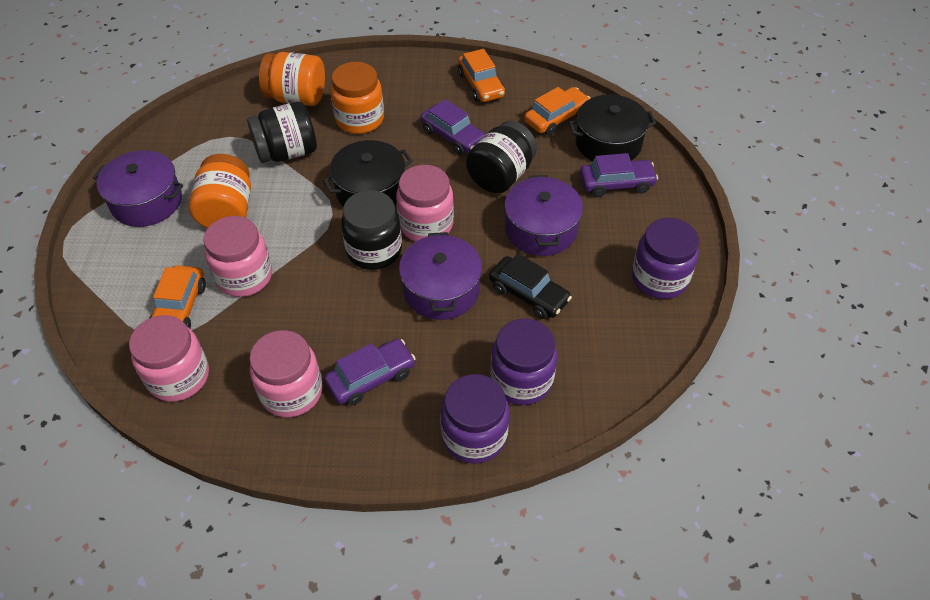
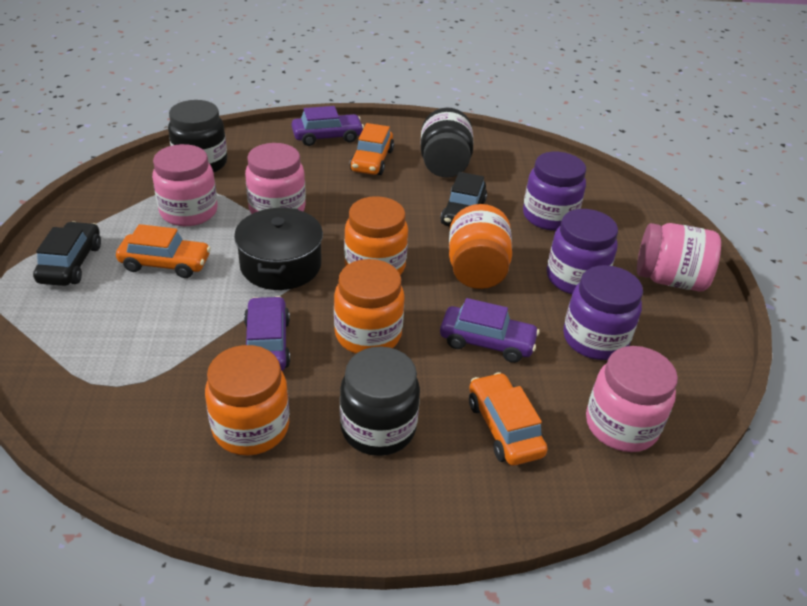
black car: 1 -> 2
black pot: 2 -> 1
orange jar: 3 -> 4
purple pot: 3 -> 0

